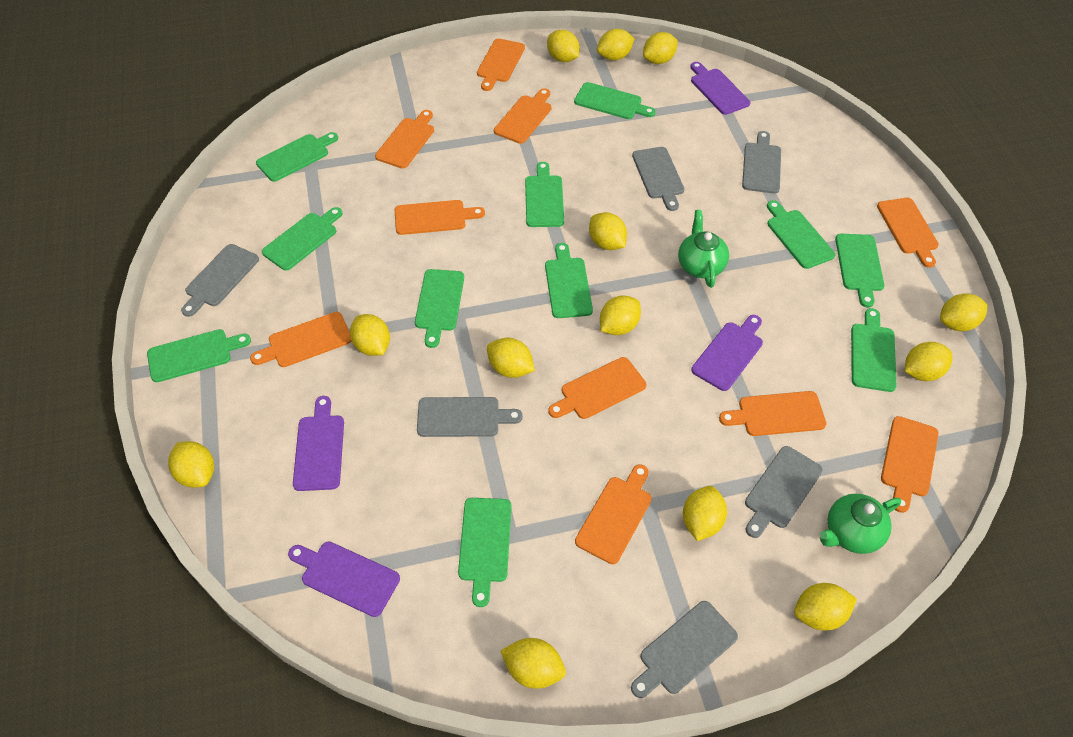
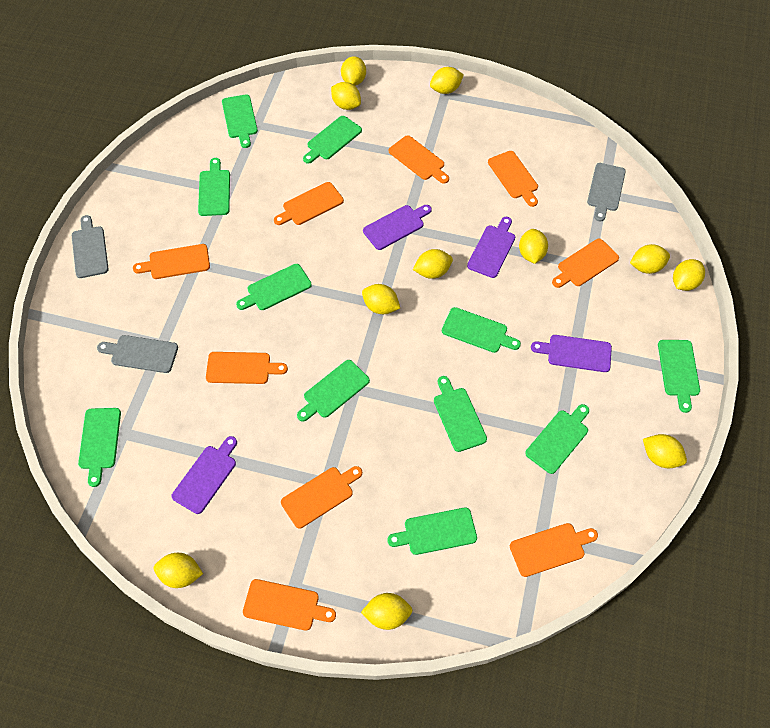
green teapot: 2 -> 0
grey cutting board: 6 -> 3
orange cutting board: 10 -> 9
yellow lemon: 13 -> 11

